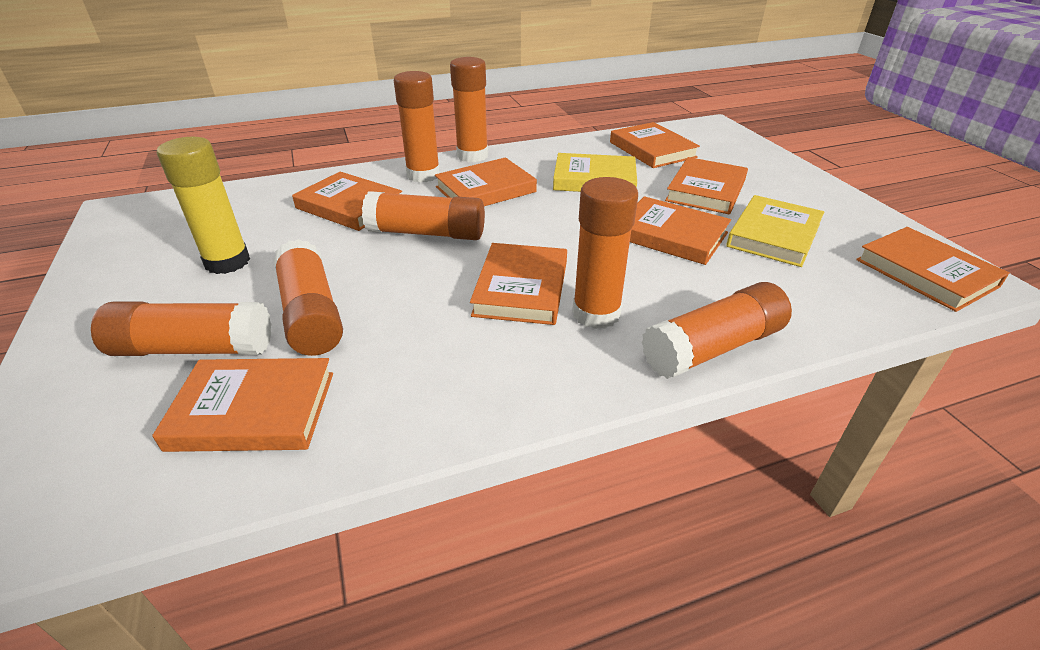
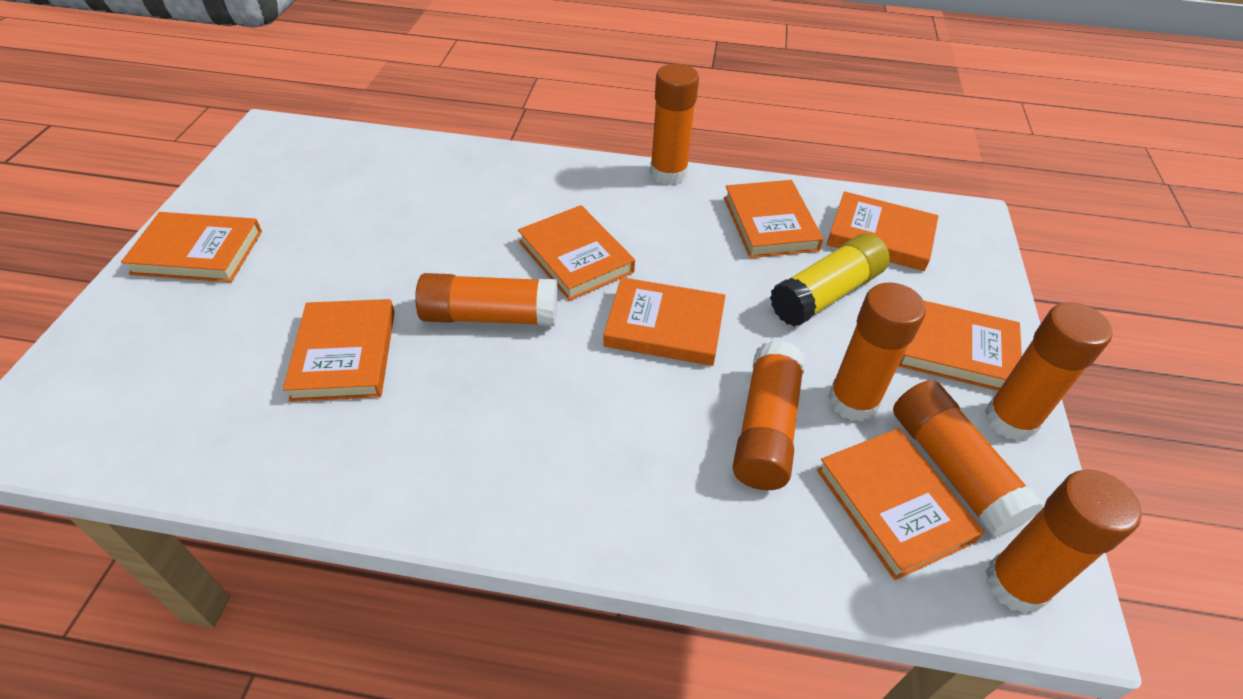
yellow book: 2 -> 0

